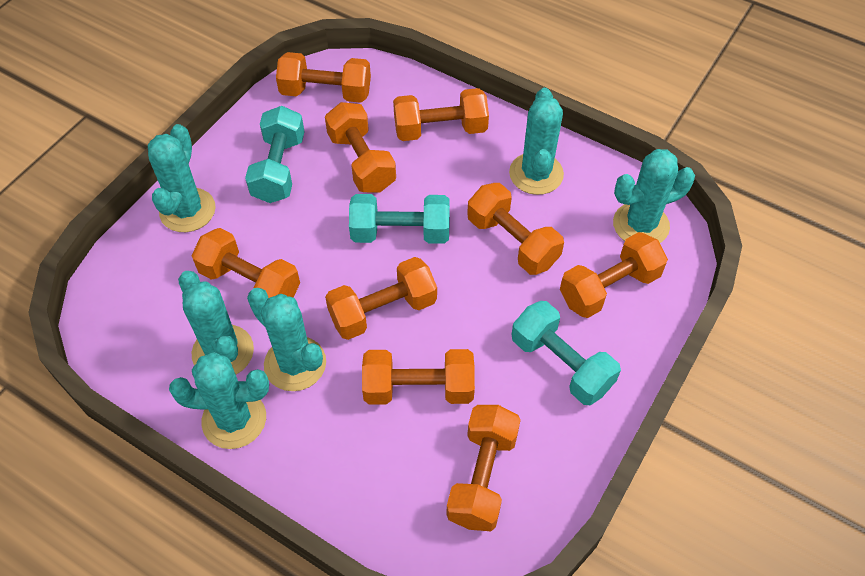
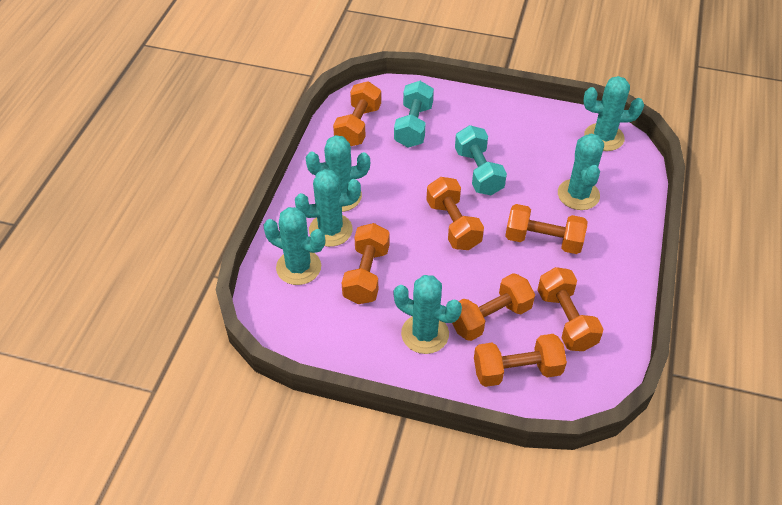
orange dumbbell: 9 -> 7
turquoise dumbbell: 3 -> 2

